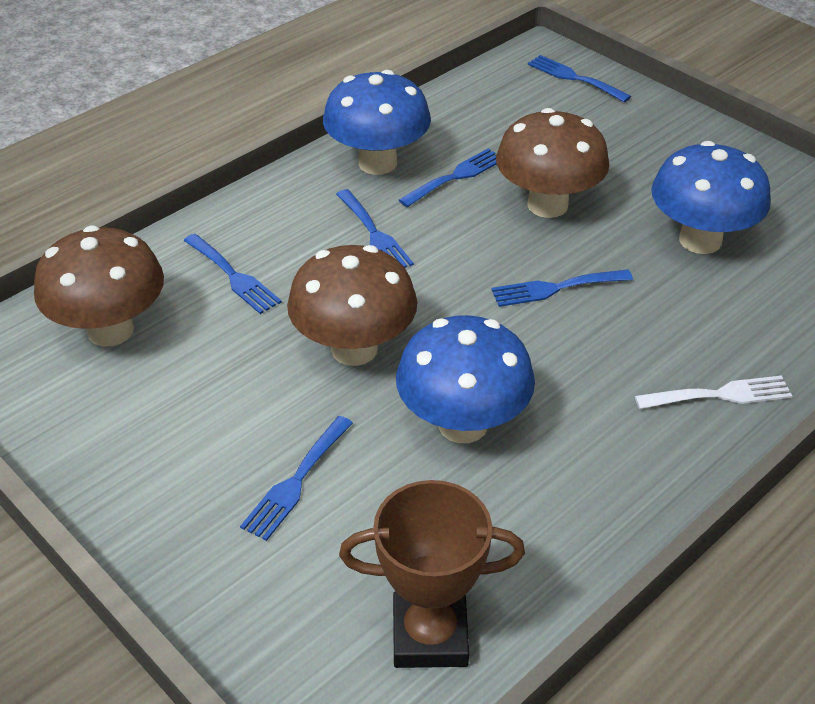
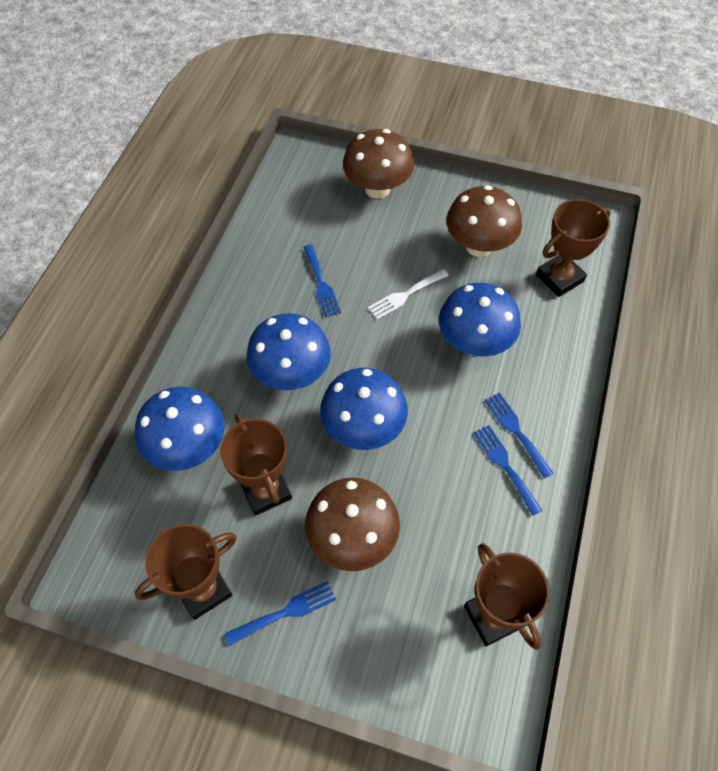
blue fork: 6 -> 4
blue mushroom: 3 -> 4
brown trophy: 1 -> 4

